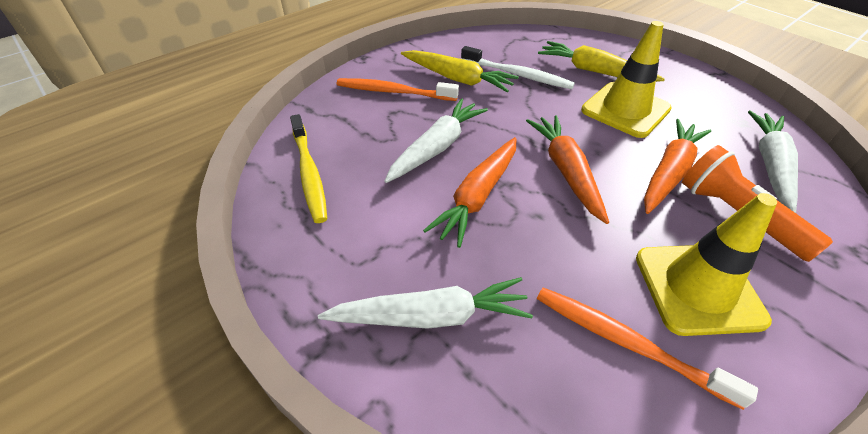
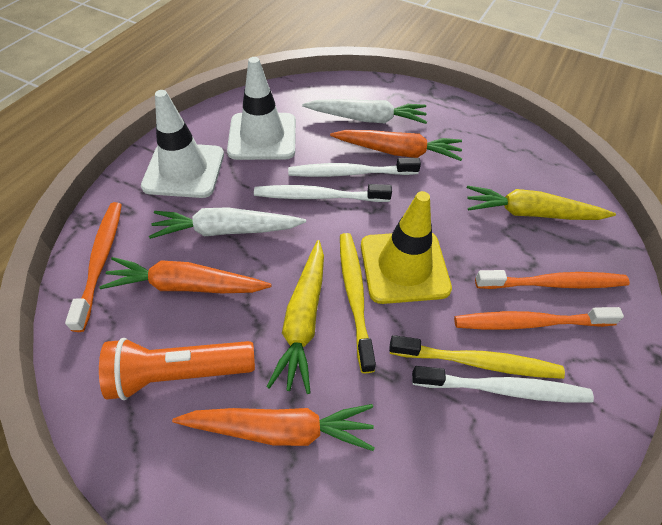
orange toothbrush: 2 -> 3
white carrot: 3 -> 2
white toothbrush: 1 -> 3
white traffic cone: 0 -> 2
yellow toothbrush: 1 -> 2
yellow traffic cone: 2 -> 1

